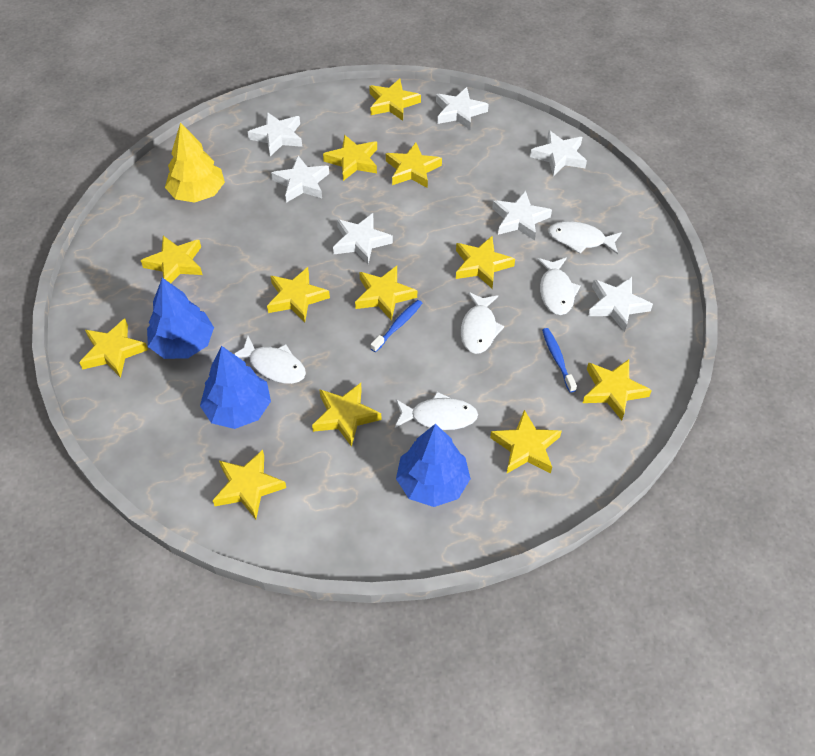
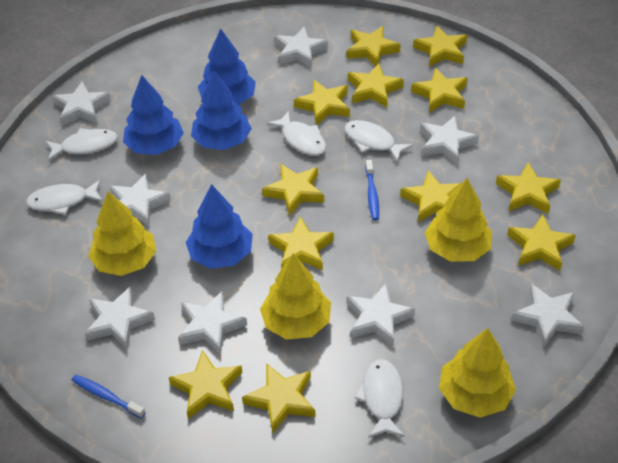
blue tree: 3 -> 4
white star: 7 -> 8
yellow tree: 1 -> 4

